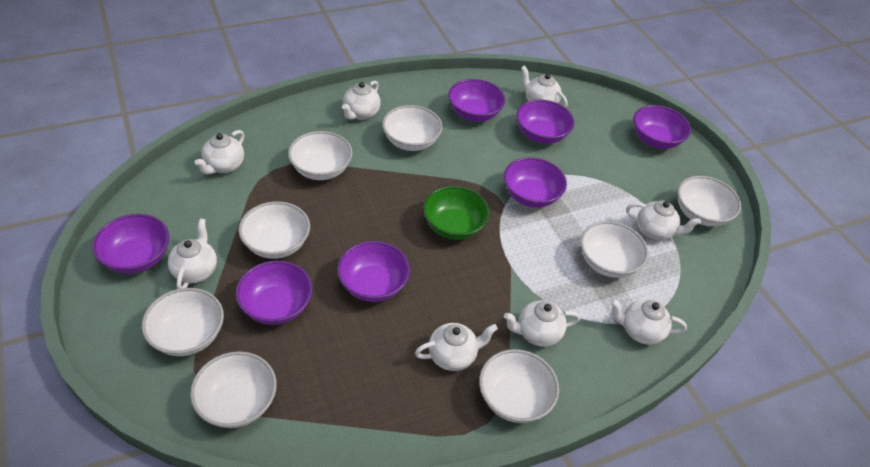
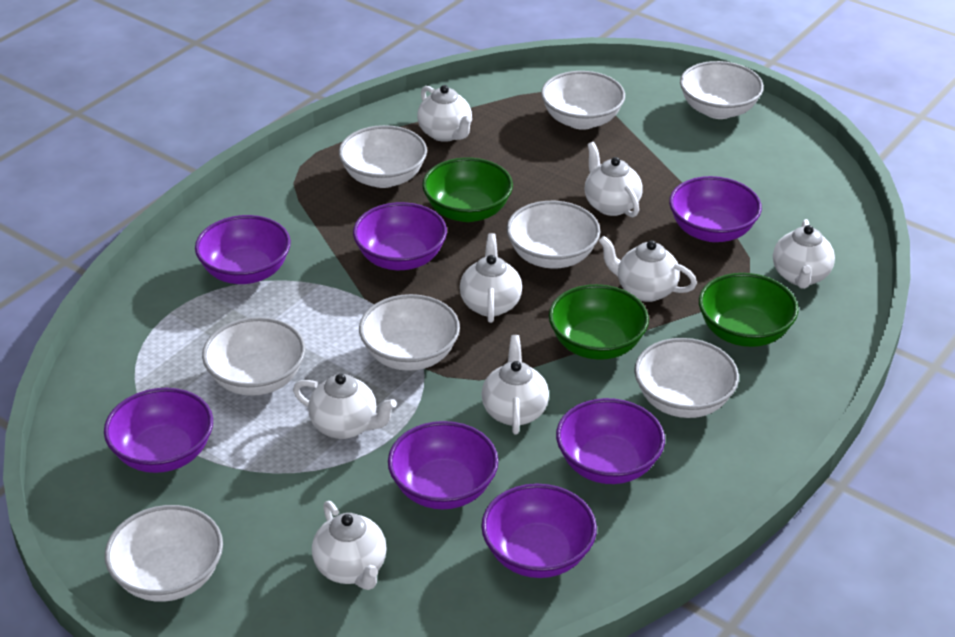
green bowl: 1 -> 3

